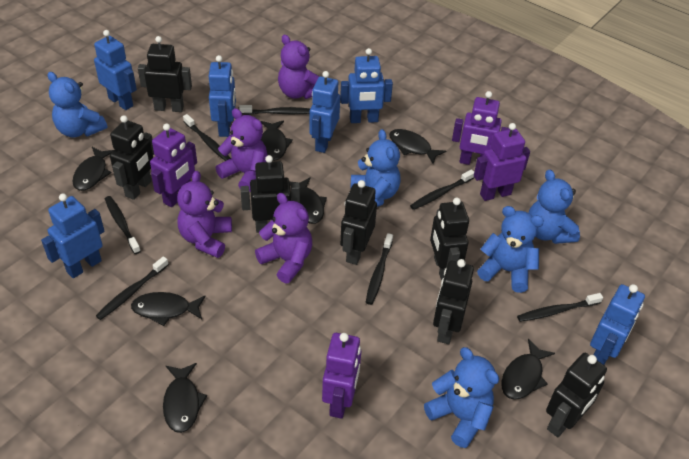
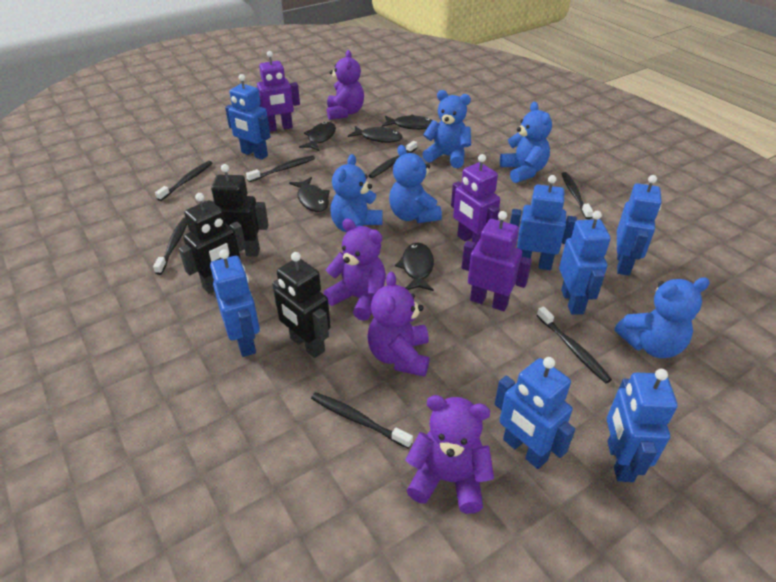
black fish: 7 -> 5
black robot: 7 -> 3
blue robot: 6 -> 7
purple robot: 4 -> 3

